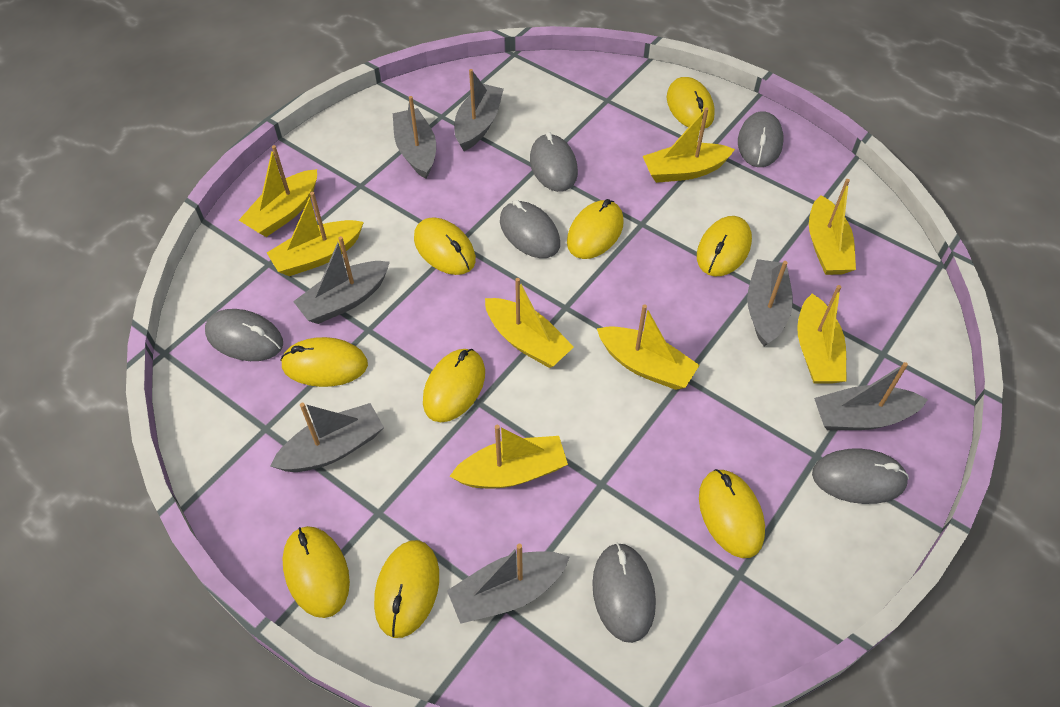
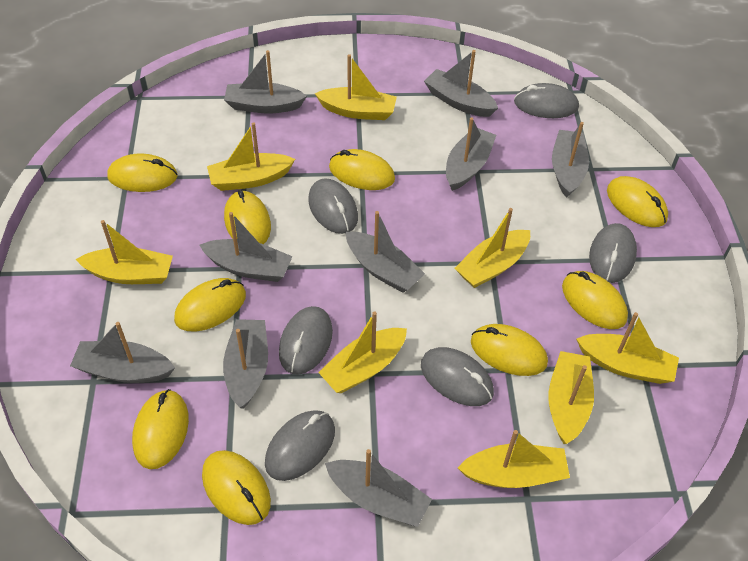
grey boat: 7 -> 9

